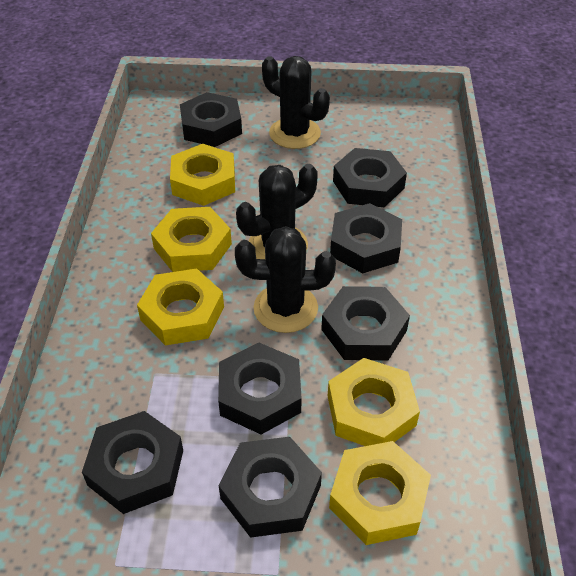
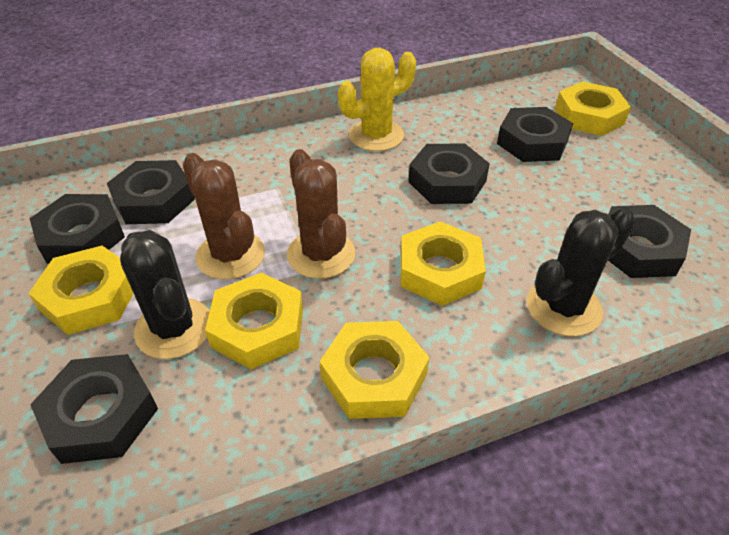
black cactus: 3 -> 2
black nut: 7 -> 6
brown cactus: 0 -> 2
yellow cactus: 0 -> 1

